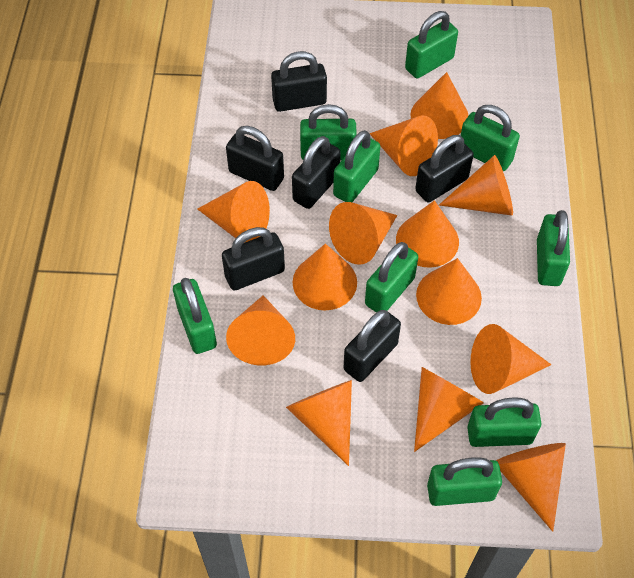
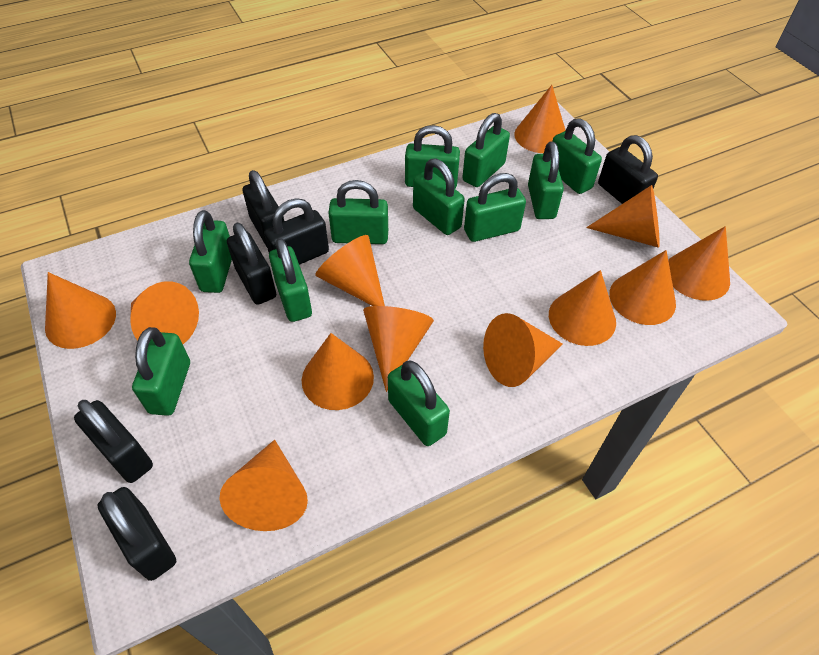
green padlock: 9 -> 11
orange cone: 13 -> 12

